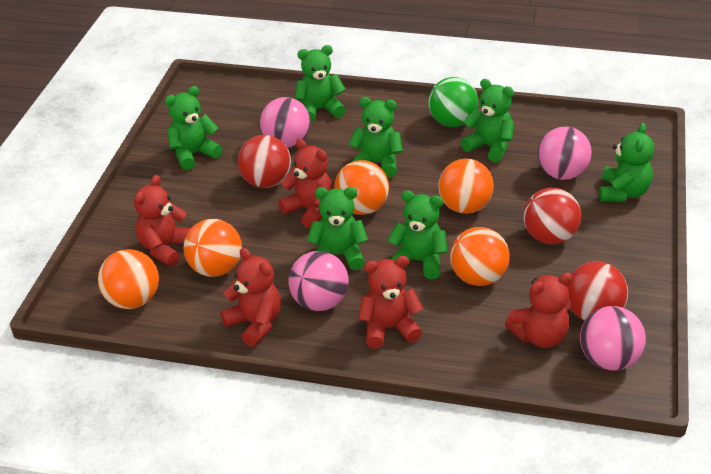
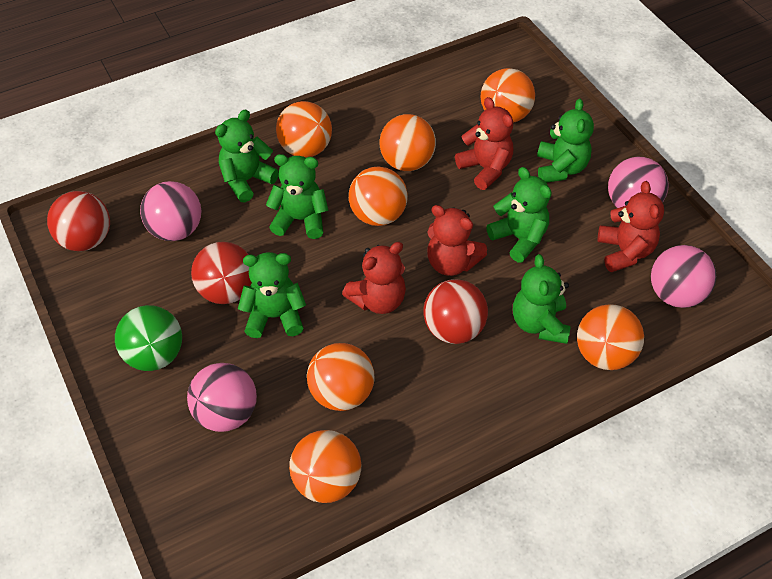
green teddy bear: 7 -> 6
orange ball: 5 -> 7
red teddy bear: 5 -> 4

